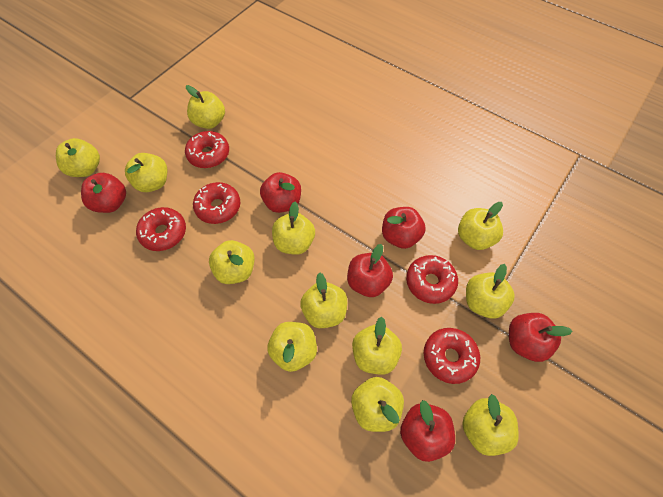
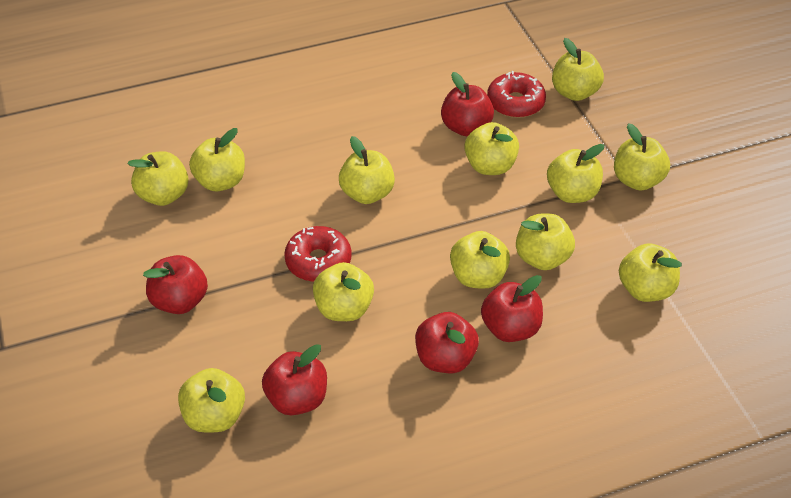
red apple: 6 -> 5
red donut: 5 -> 2

